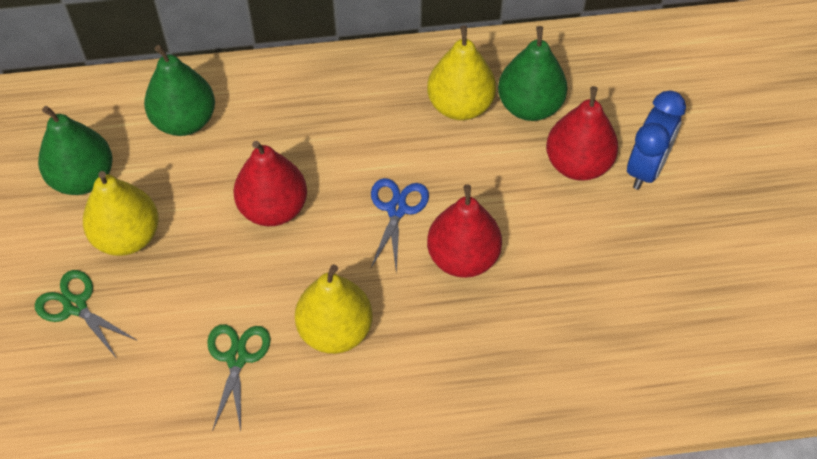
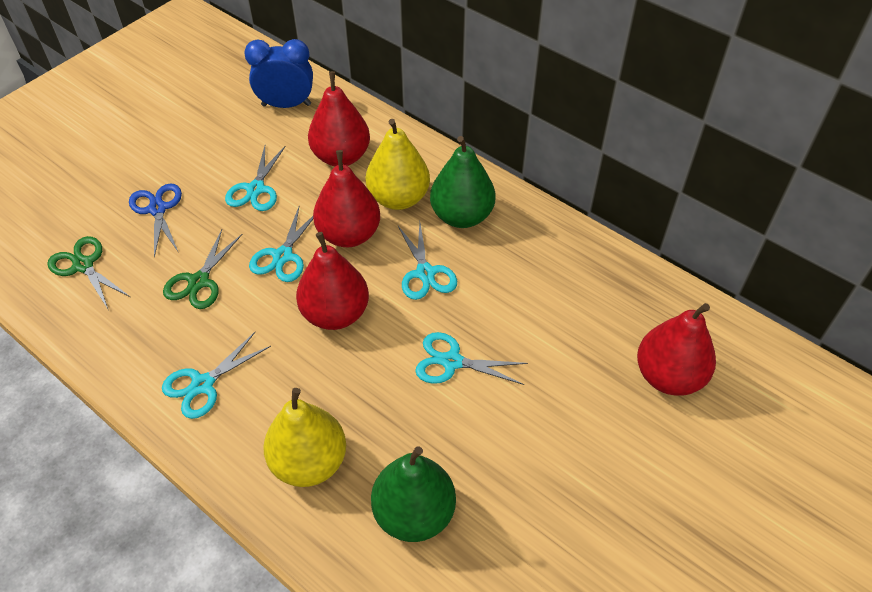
green pear: 3 -> 2
red pear: 3 -> 4
turquoise scissors: 0 -> 5
yellow pear: 3 -> 2

